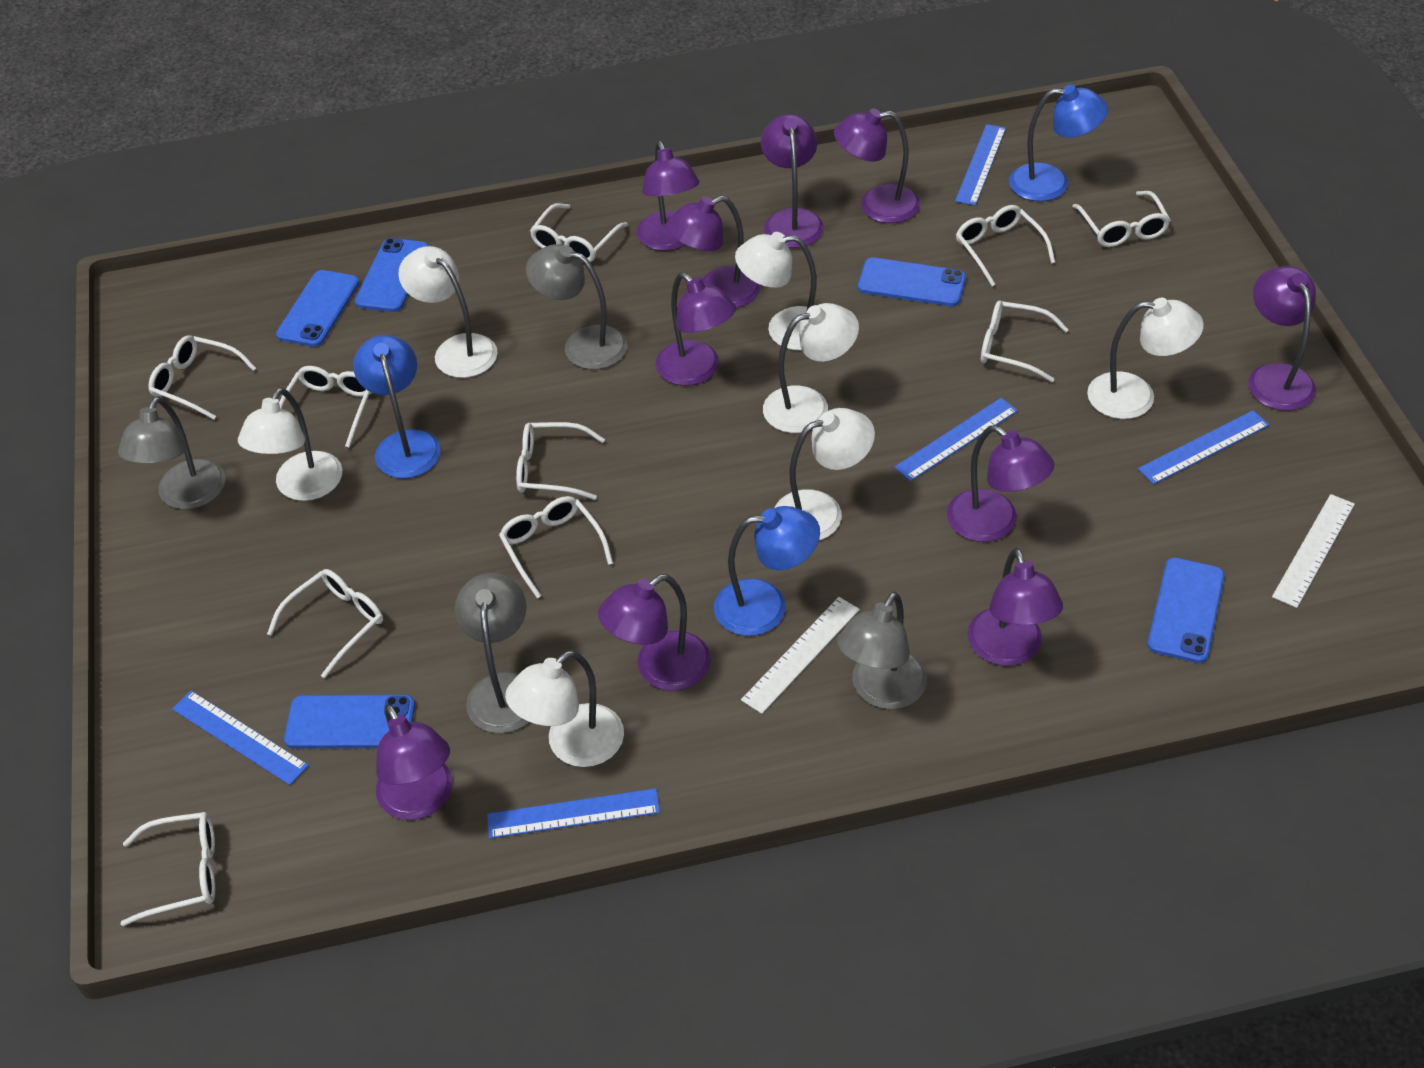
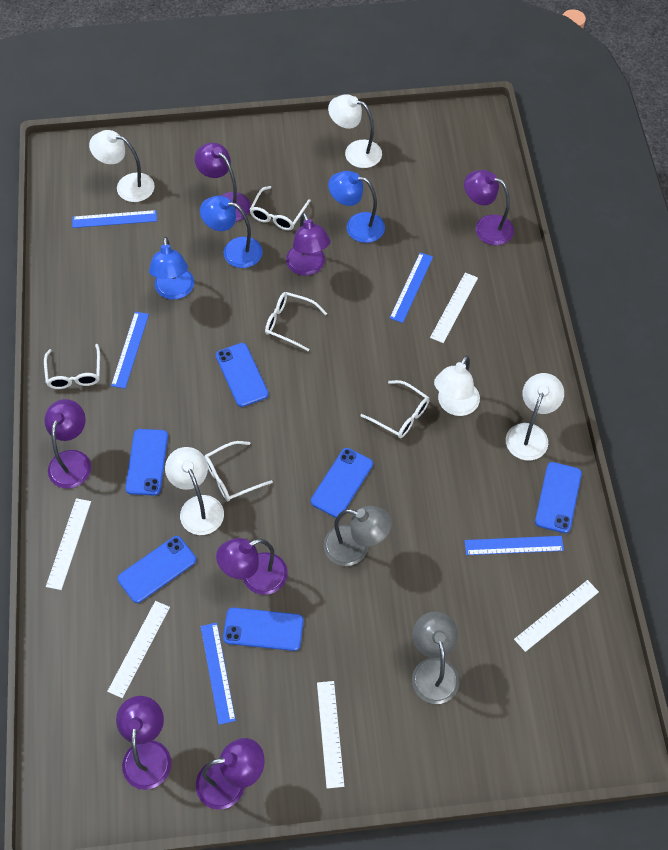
blue phone: 5 -> 6
grey lamp: 4 -> 2
purple lamp: 10 -> 7
white glasses: 10 -> 5
white lamp: 7 -> 5
white ruler: 2 -> 5

